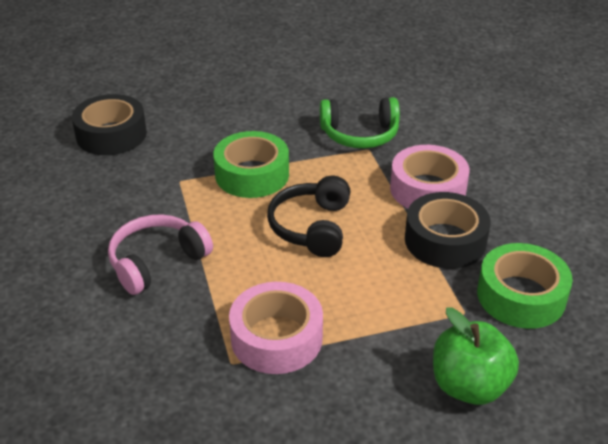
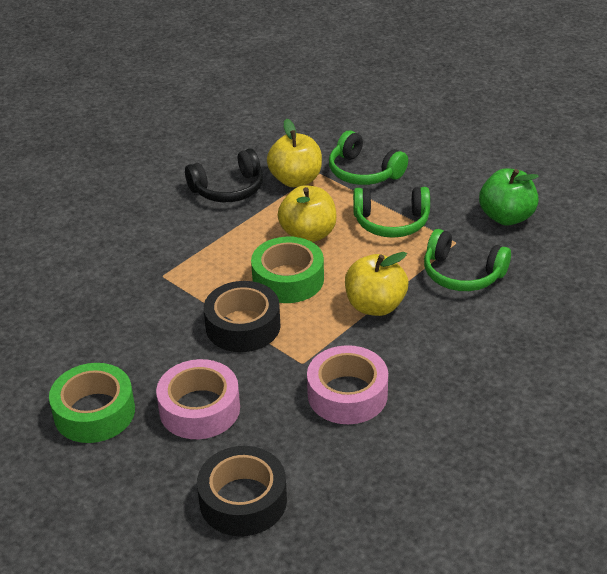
green headphones: 1 -> 3
pink headphones: 1 -> 0
yellow apple: 0 -> 3

